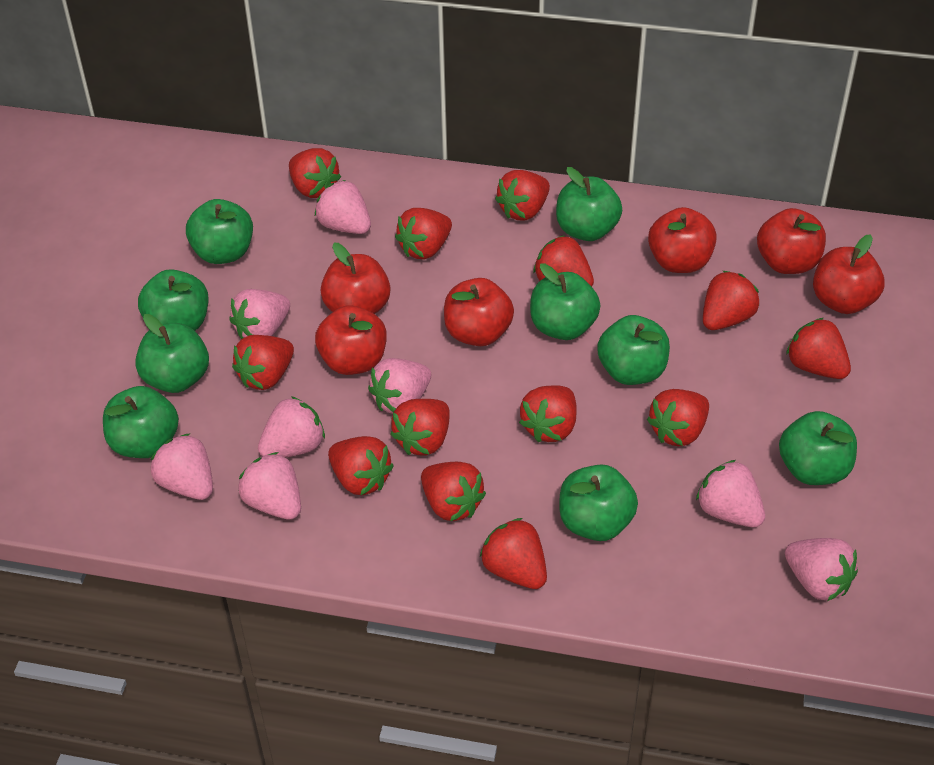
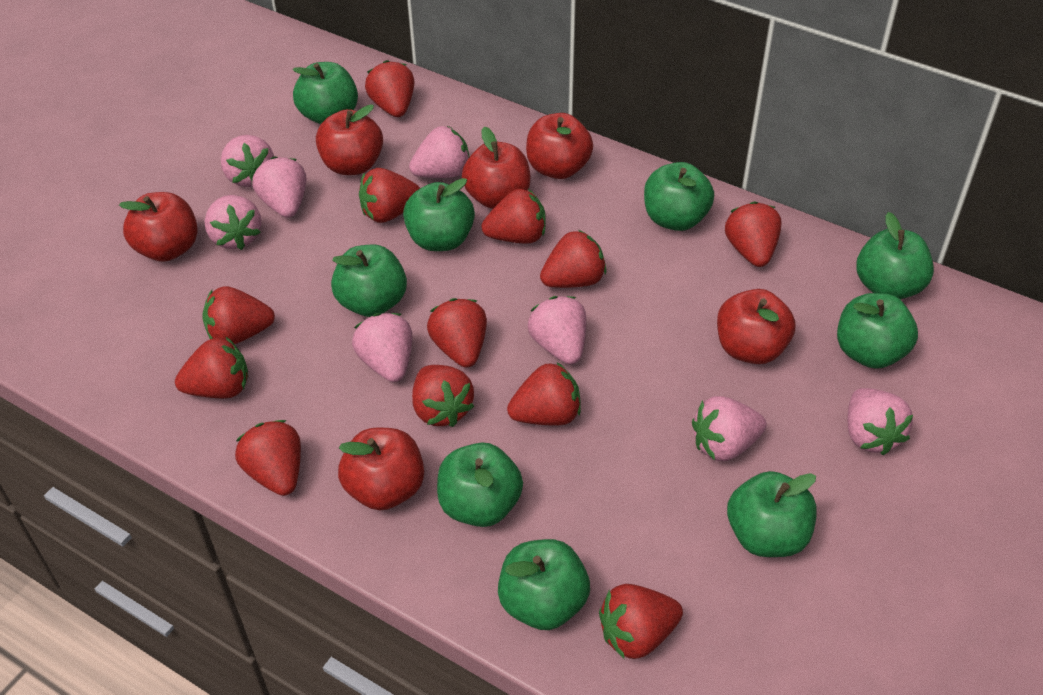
red strawberry: 13 -> 12

